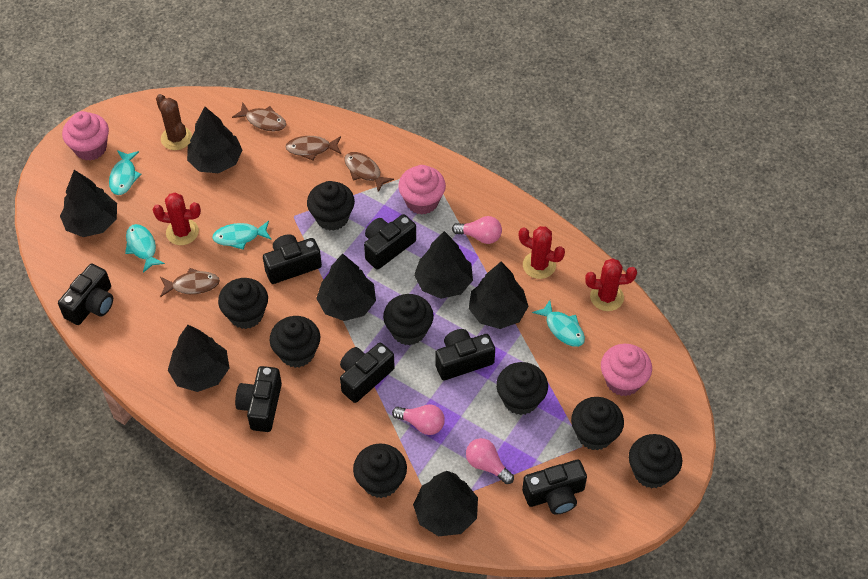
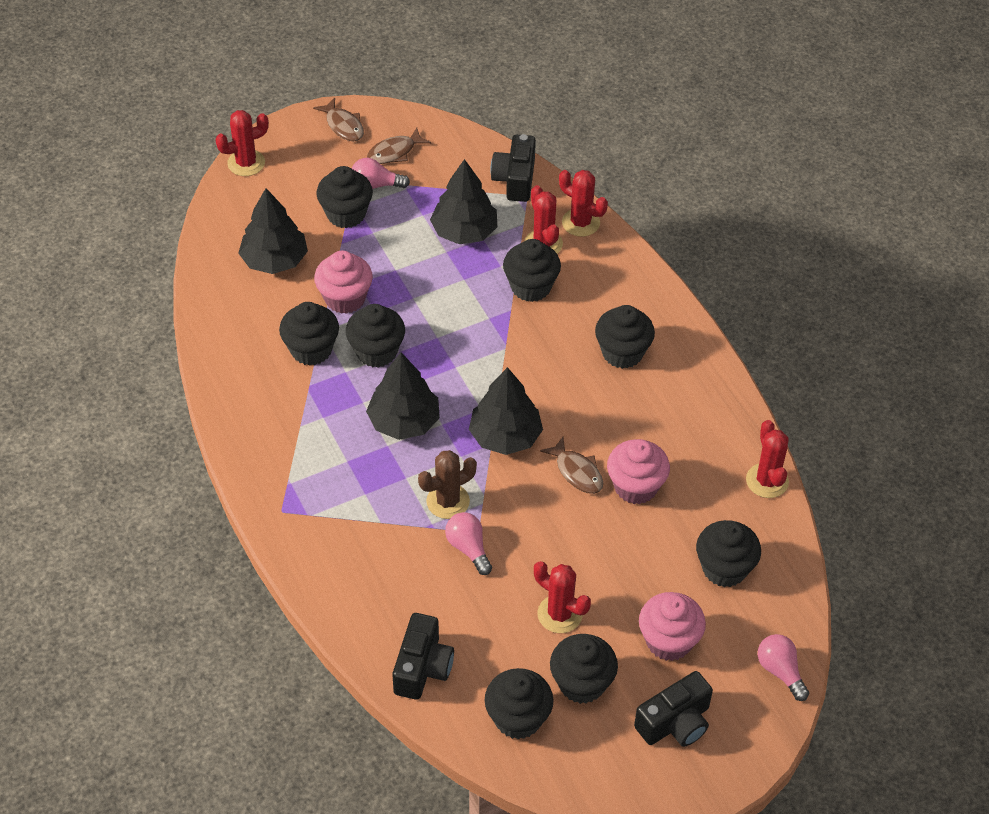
black camera: 7 -> 3
black tree: 7 -> 4
brown fish: 4 -> 3
red cactus: 3 -> 5
turquoise fish: 4 -> 0

